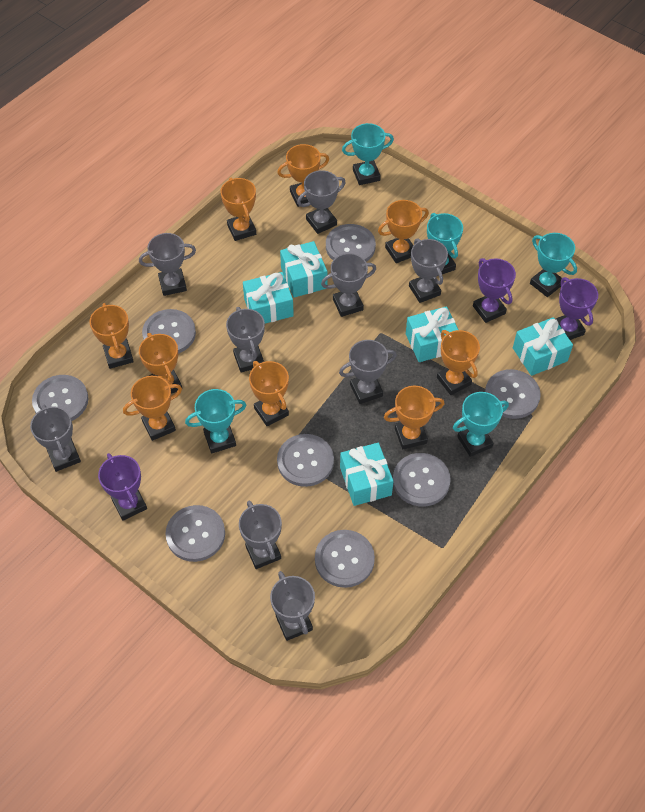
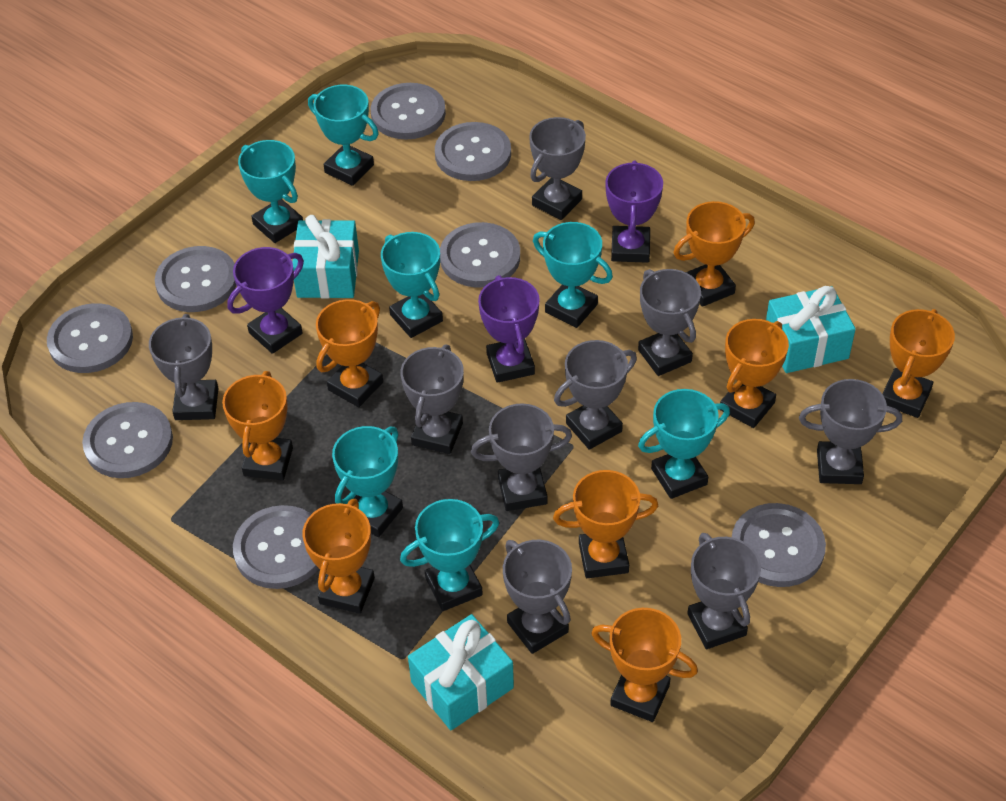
orange trophy: 9 -> 8
turquoise gift: 5 -> 3
turquoise trophy: 5 -> 7

